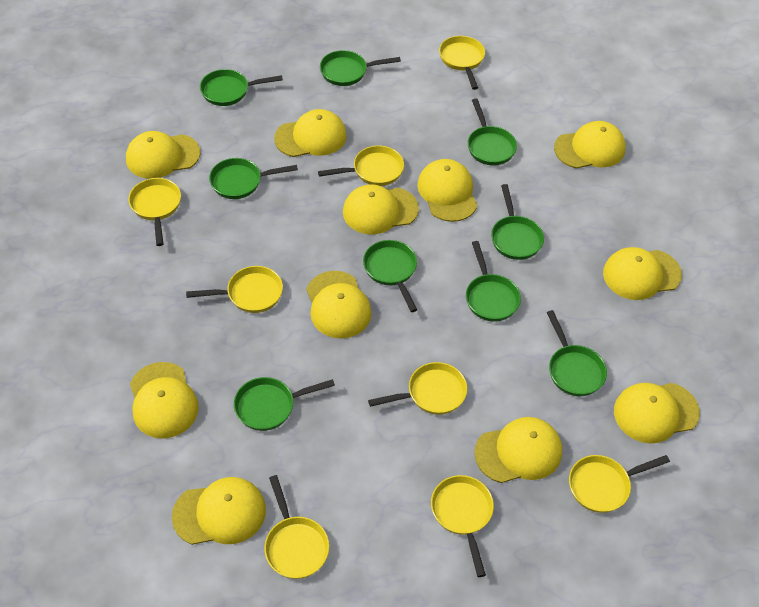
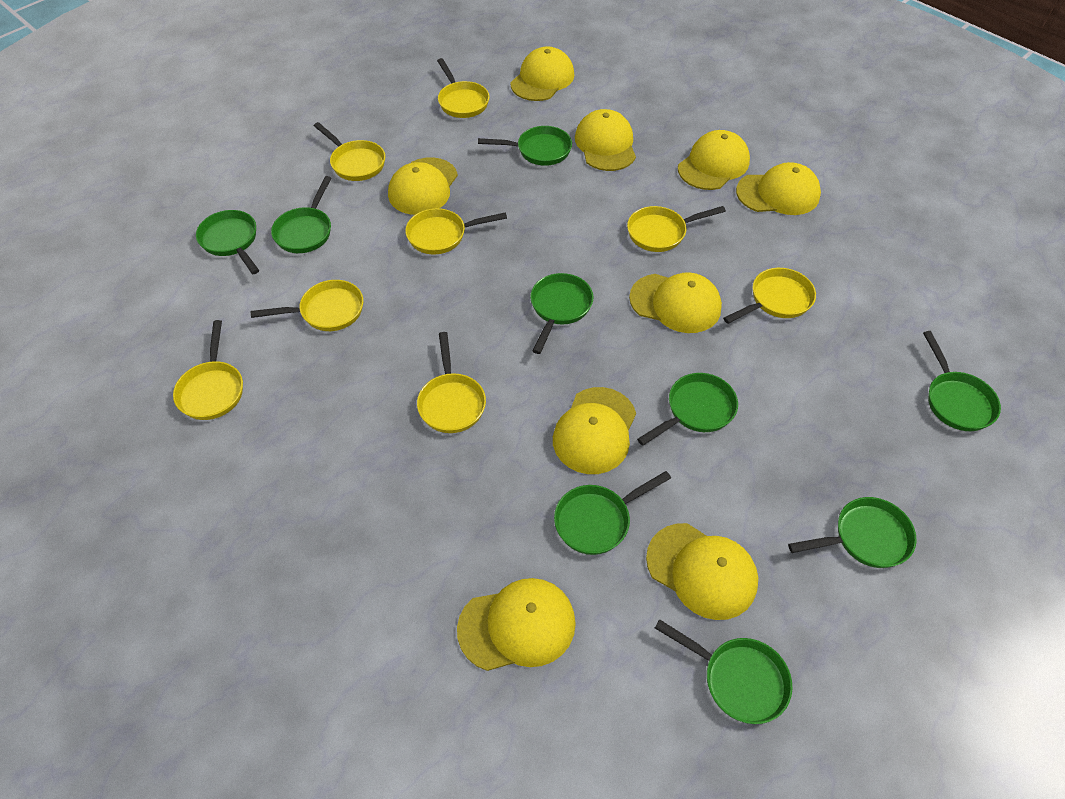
yellow cap: 11 -> 9

